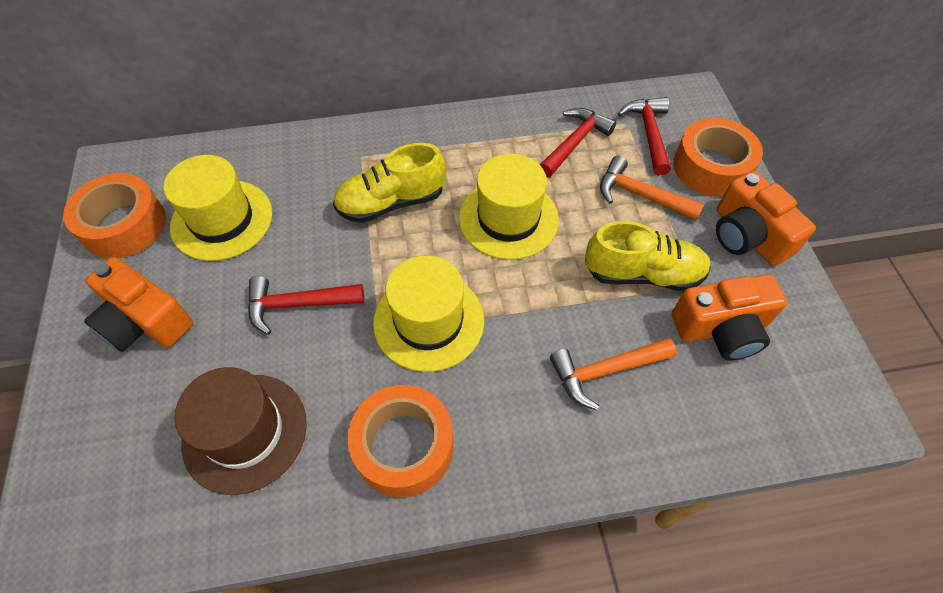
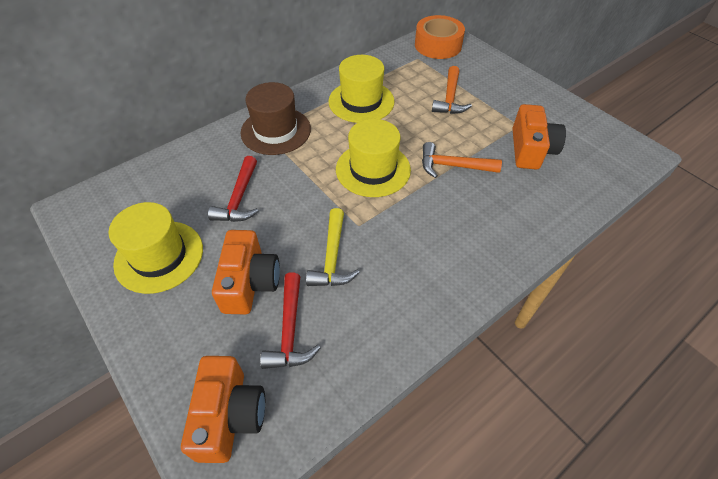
orange tape: 3 -> 1
red hammer: 3 -> 2
yellow hammer: 0 -> 1
yellow shoe: 2 -> 0

